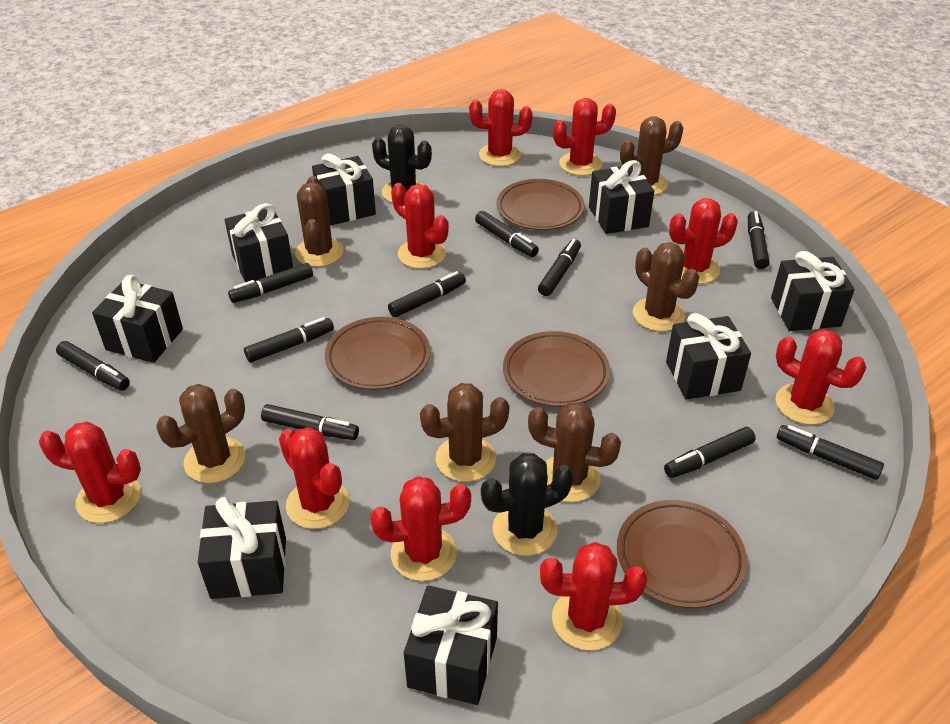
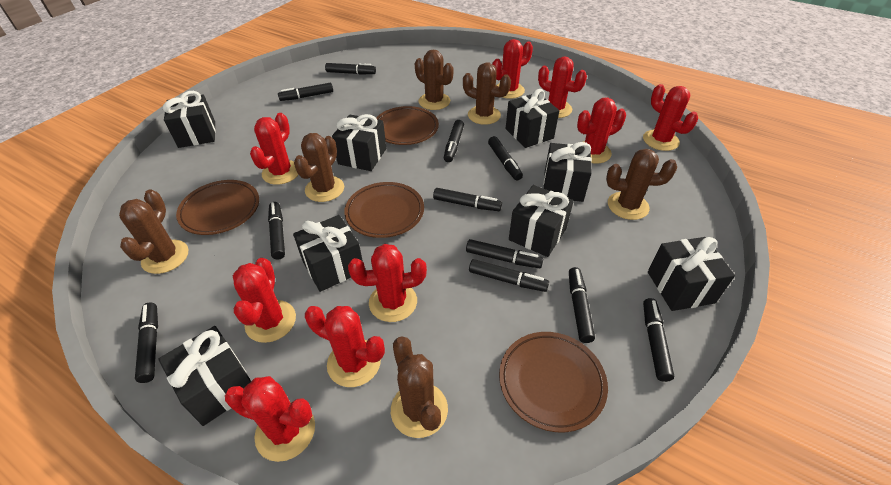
black cactus: 2 -> 0
black marker: 10 -> 11

